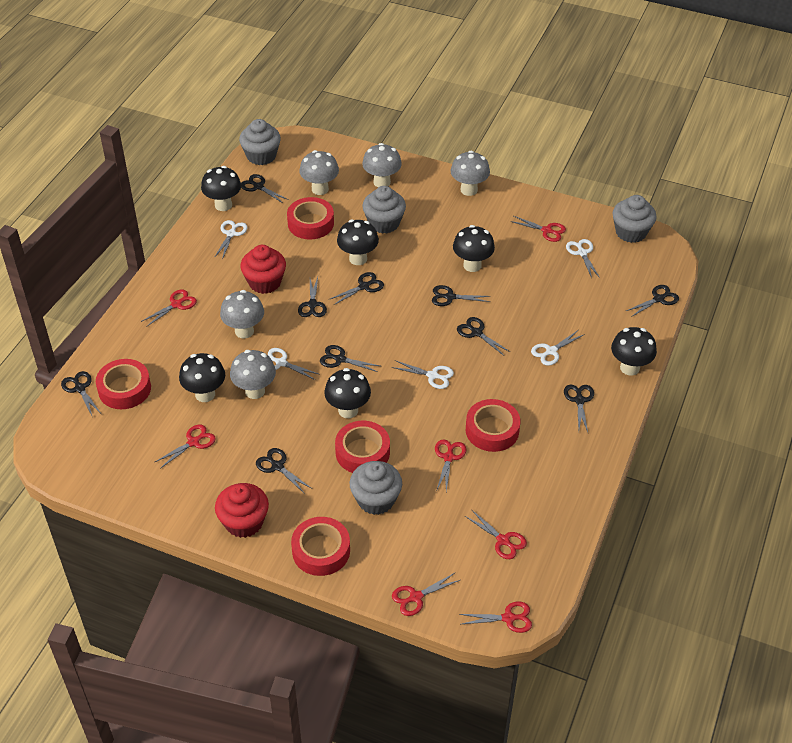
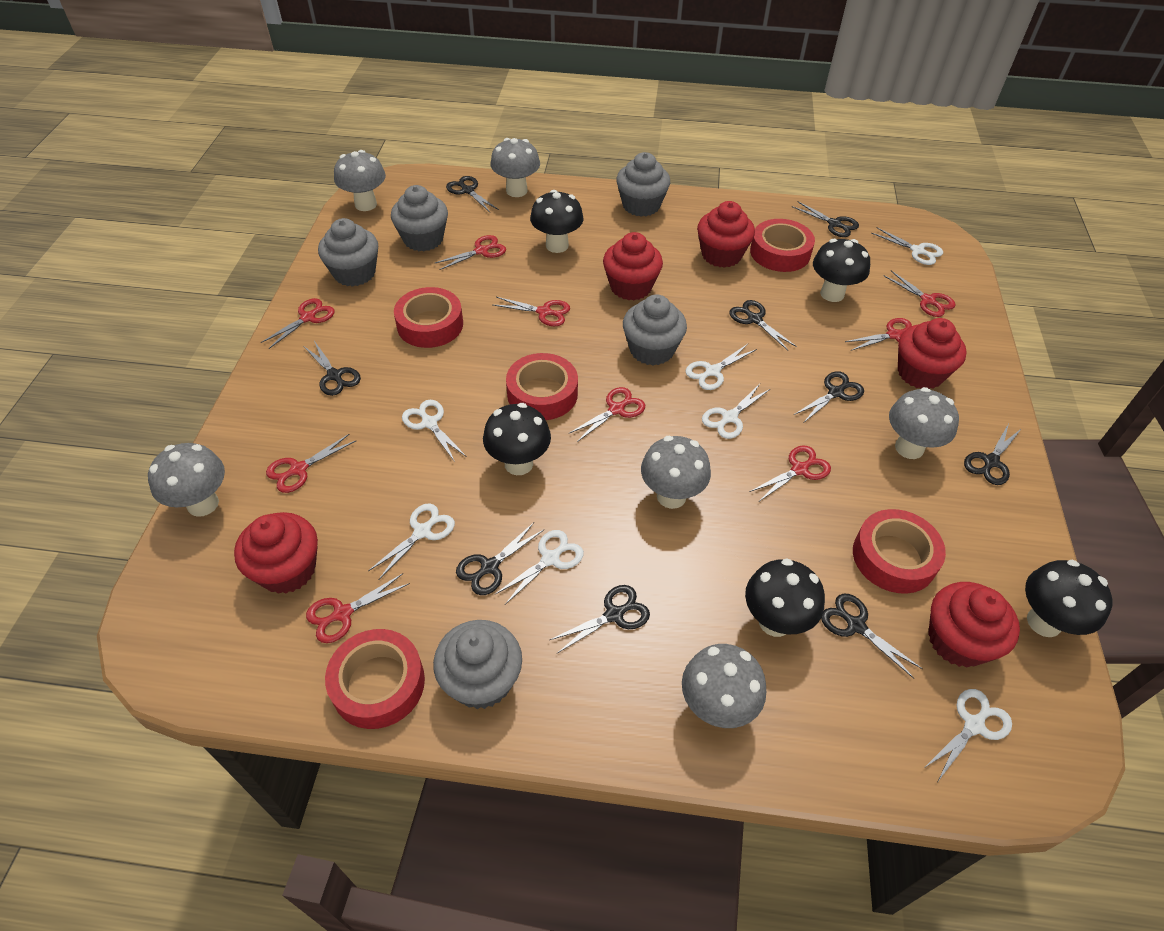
black mushroom: 6 -> 5
black scissors: 10 -> 9
grey cupcake: 4 -> 5
grey mushroom: 5 -> 6
red cupcake: 2 -> 5
red scissors: 7 -> 9
white scissors: 5 -> 7

